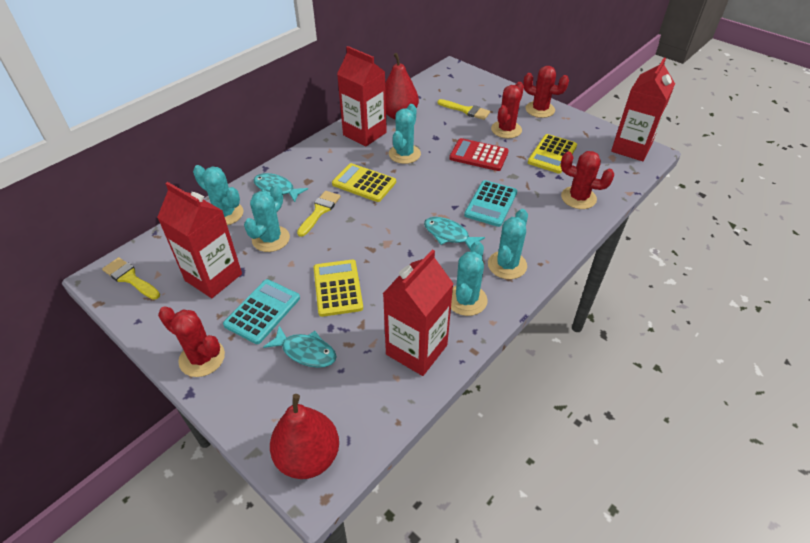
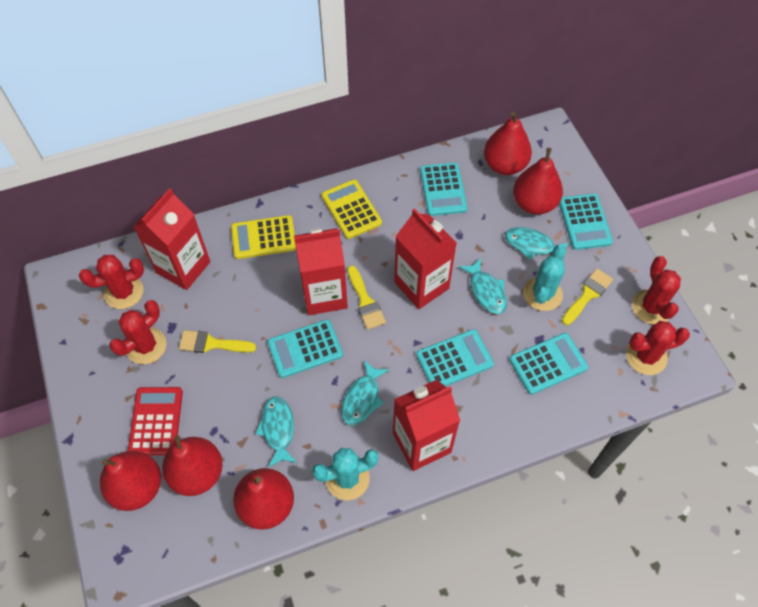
red pear: 2 -> 5
turquoise cactus: 5 -> 2
turquoise calculator: 2 -> 5
turquoise fish: 3 -> 4
yellow calculator: 3 -> 2

